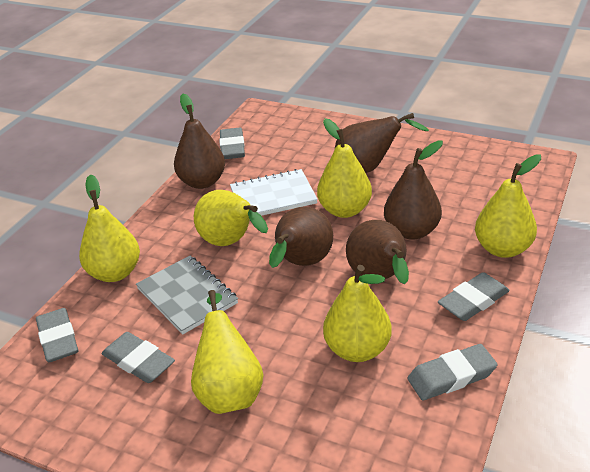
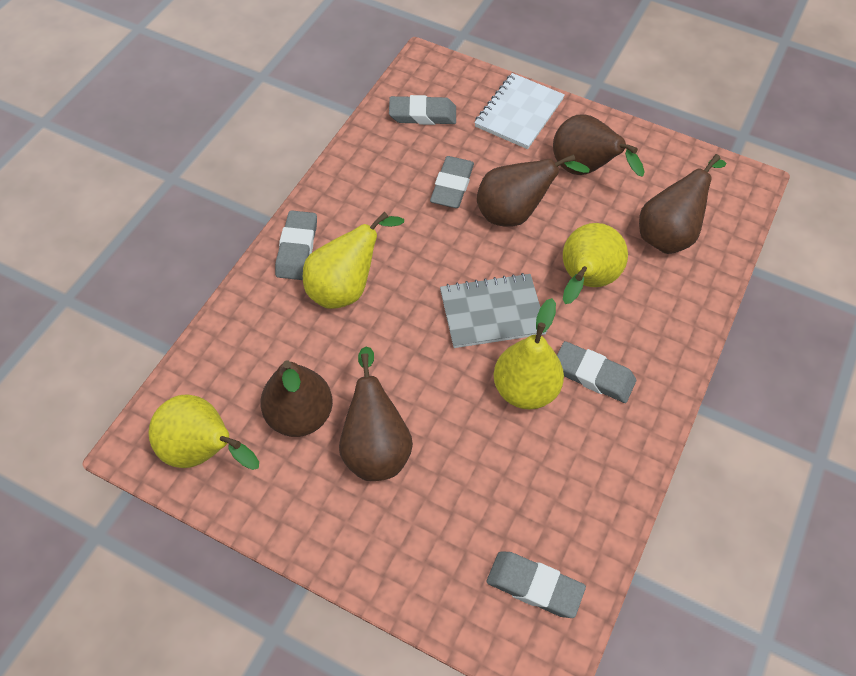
yellow pear: 6 -> 4

